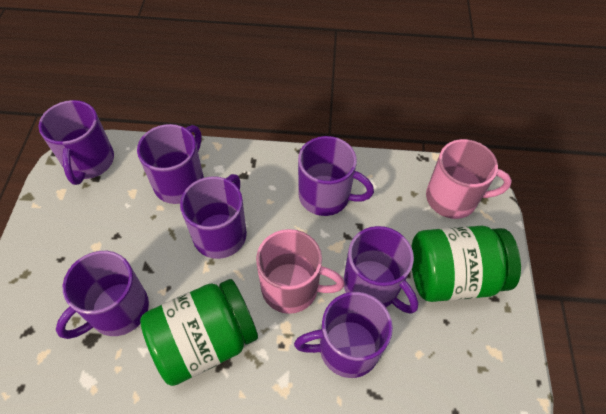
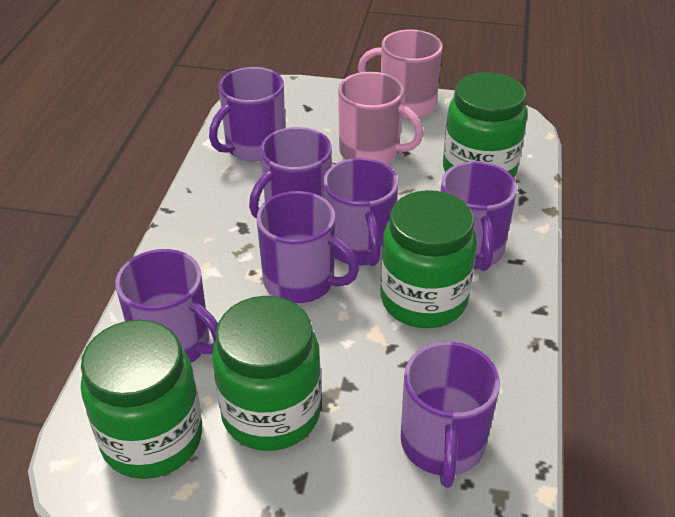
green jar: 2 -> 4

